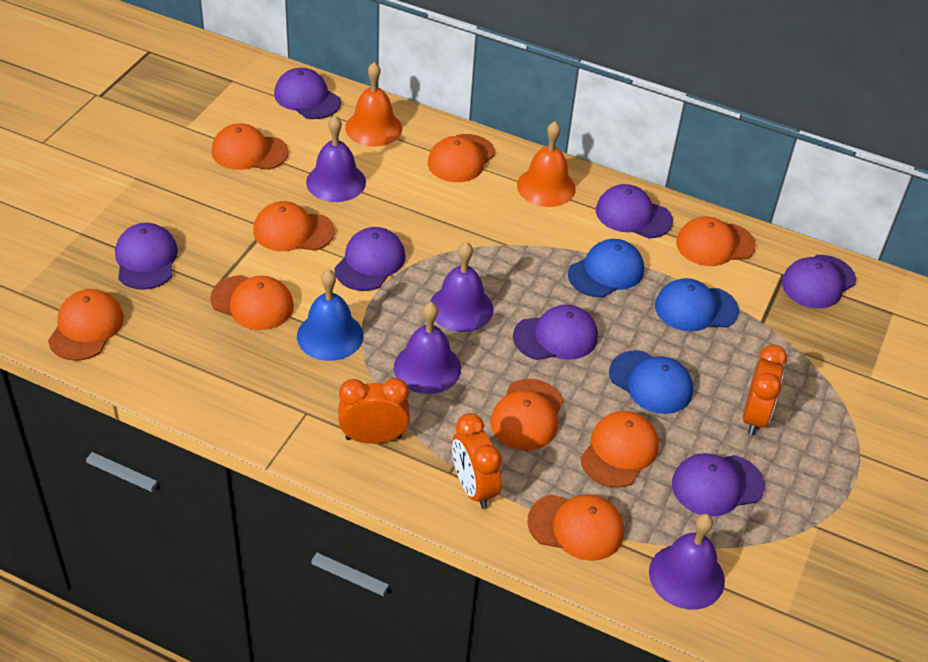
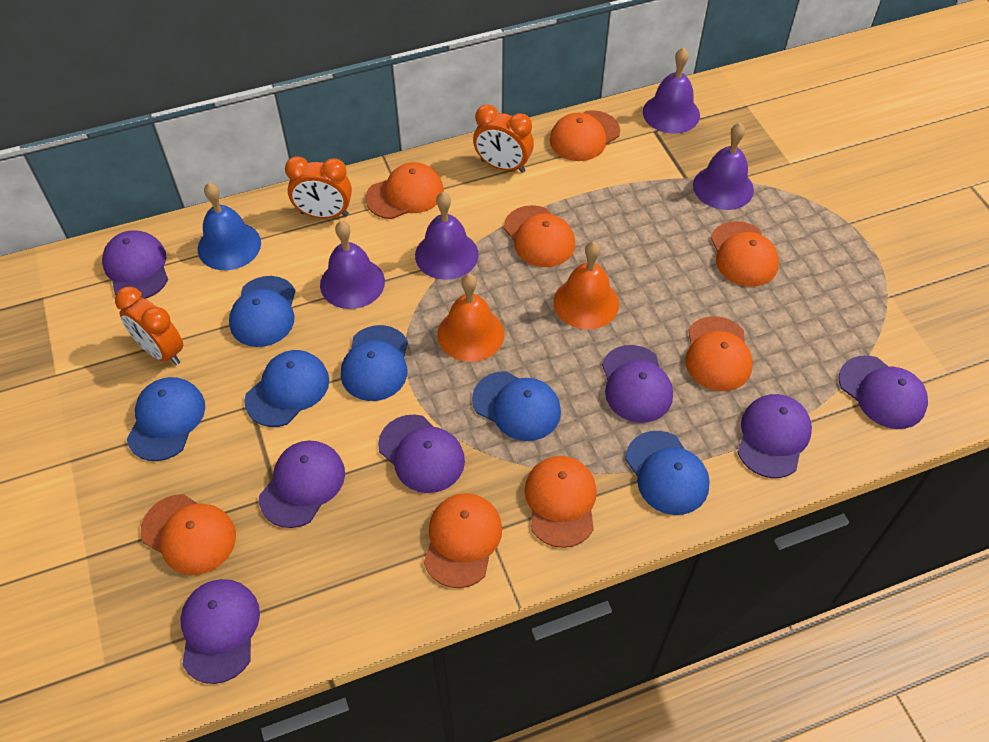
blue cap: 3 -> 6
orange cap: 9 -> 8

